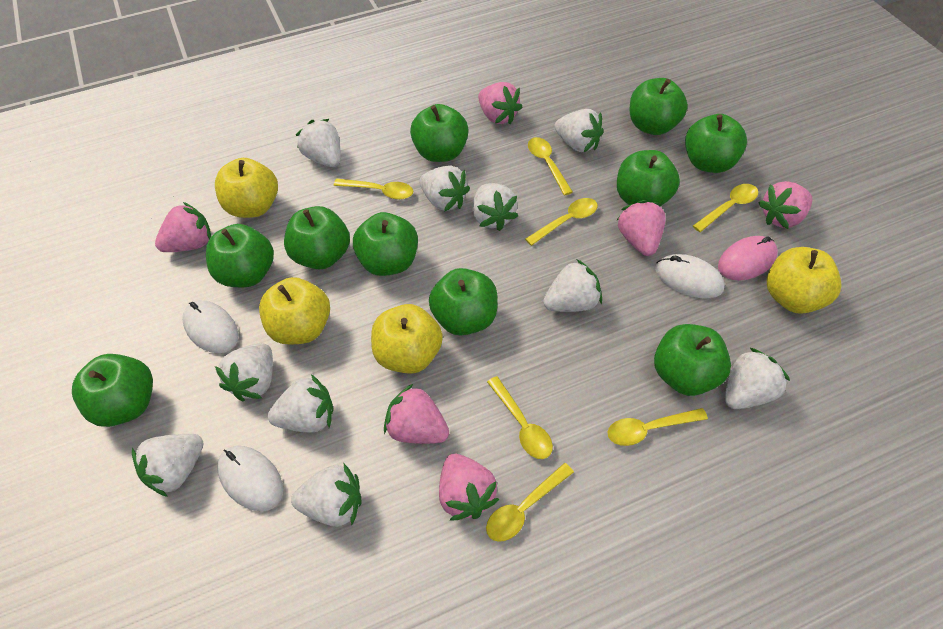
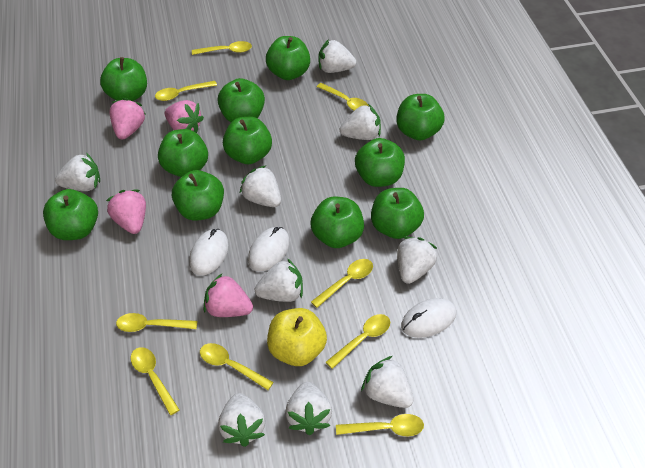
green apple: 10 -> 11
pink mouse: 1 -> 0
pink strawberry: 6 -> 4
white strawberry: 10 -> 9
yellow apple: 4 -> 1
yellow spoon: 7 -> 9

